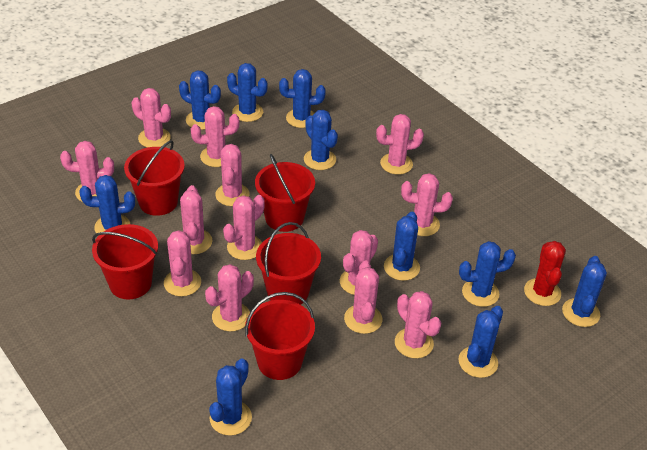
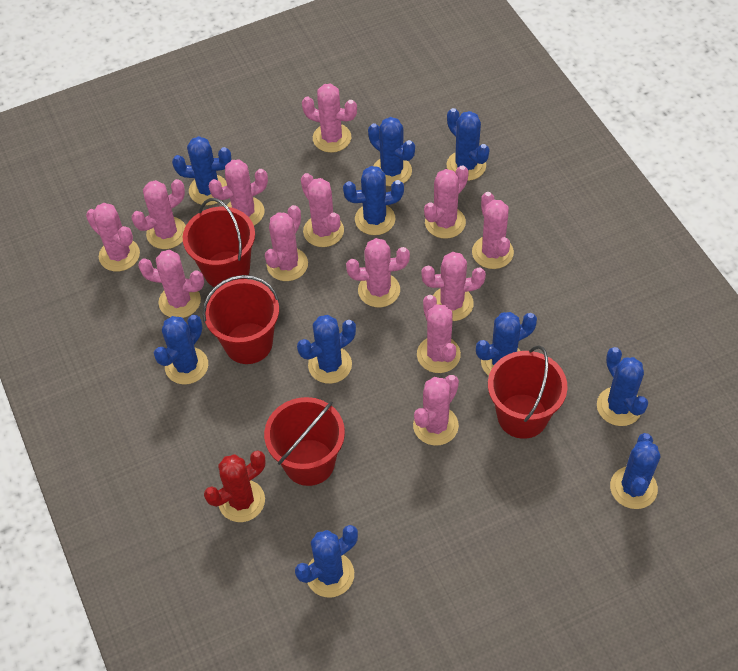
red bucket: 5 -> 4

